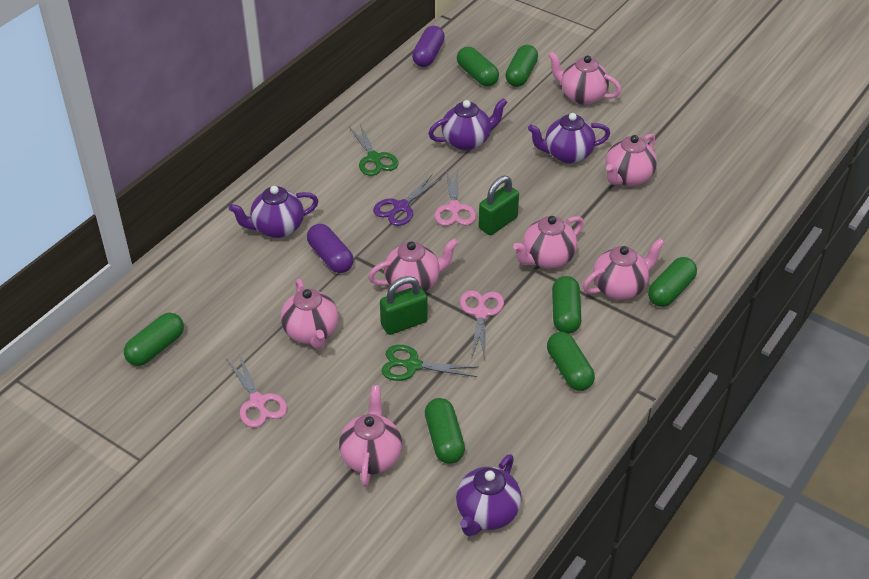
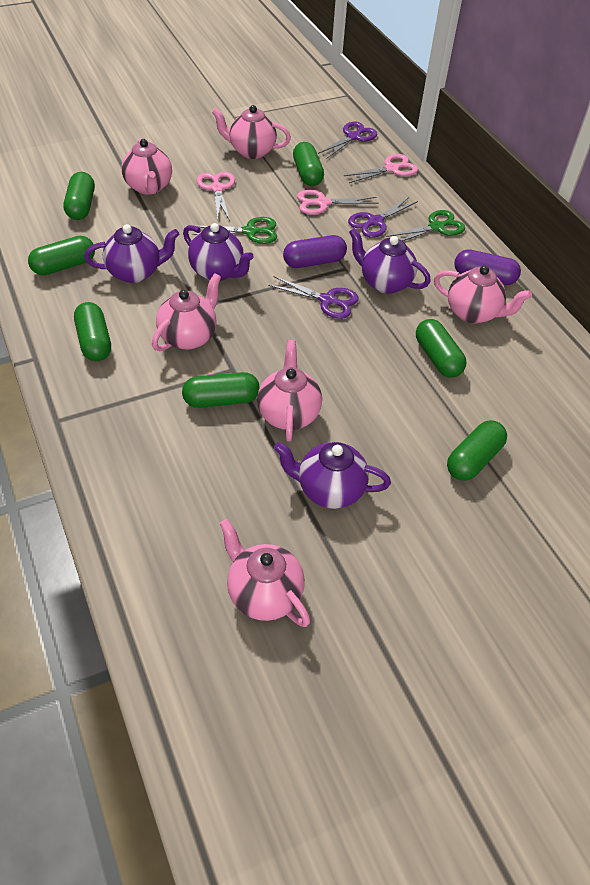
green padlock: 2 -> 0
pink teapot: 7 -> 6
purple scissors: 1 -> 3

